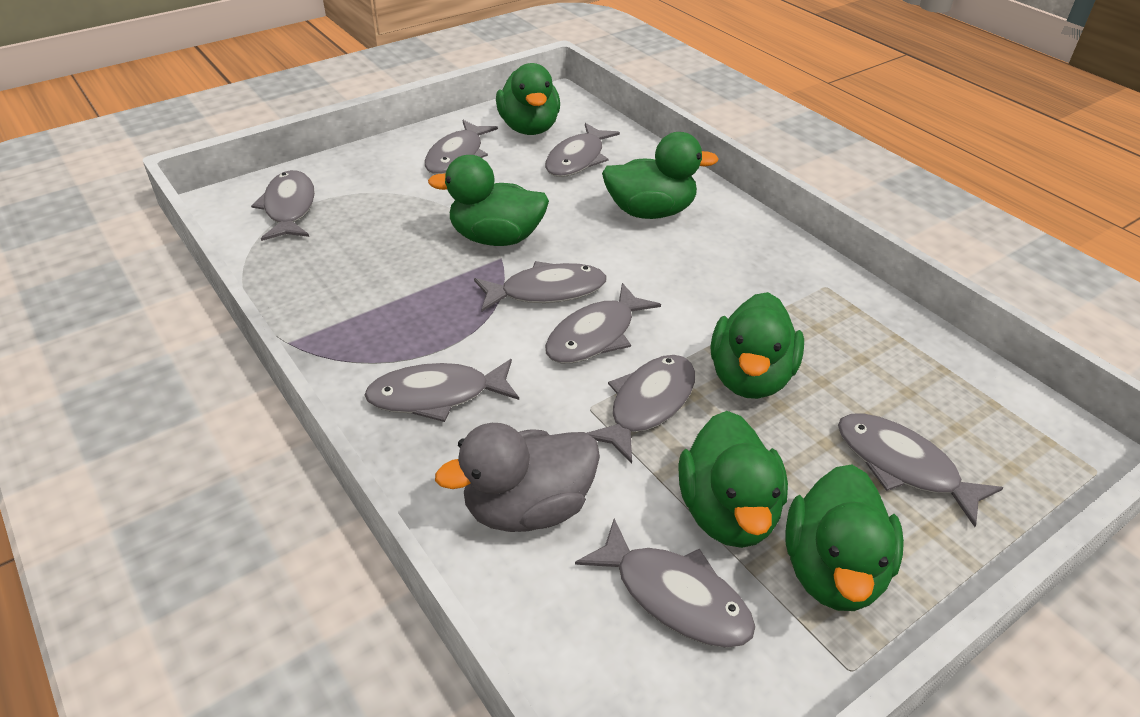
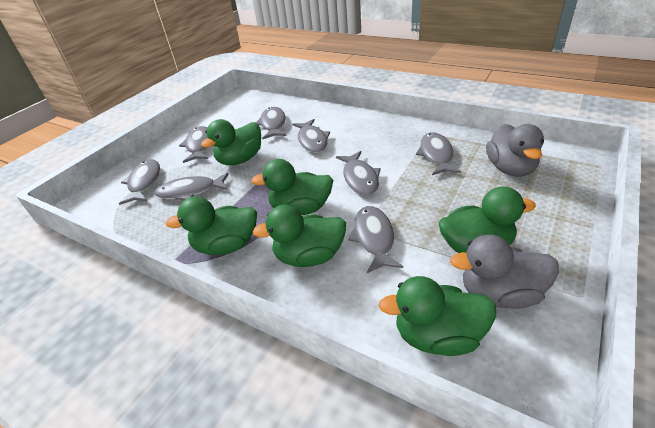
grey duck: 1 -> 2
grey fish: 9 -> 8

